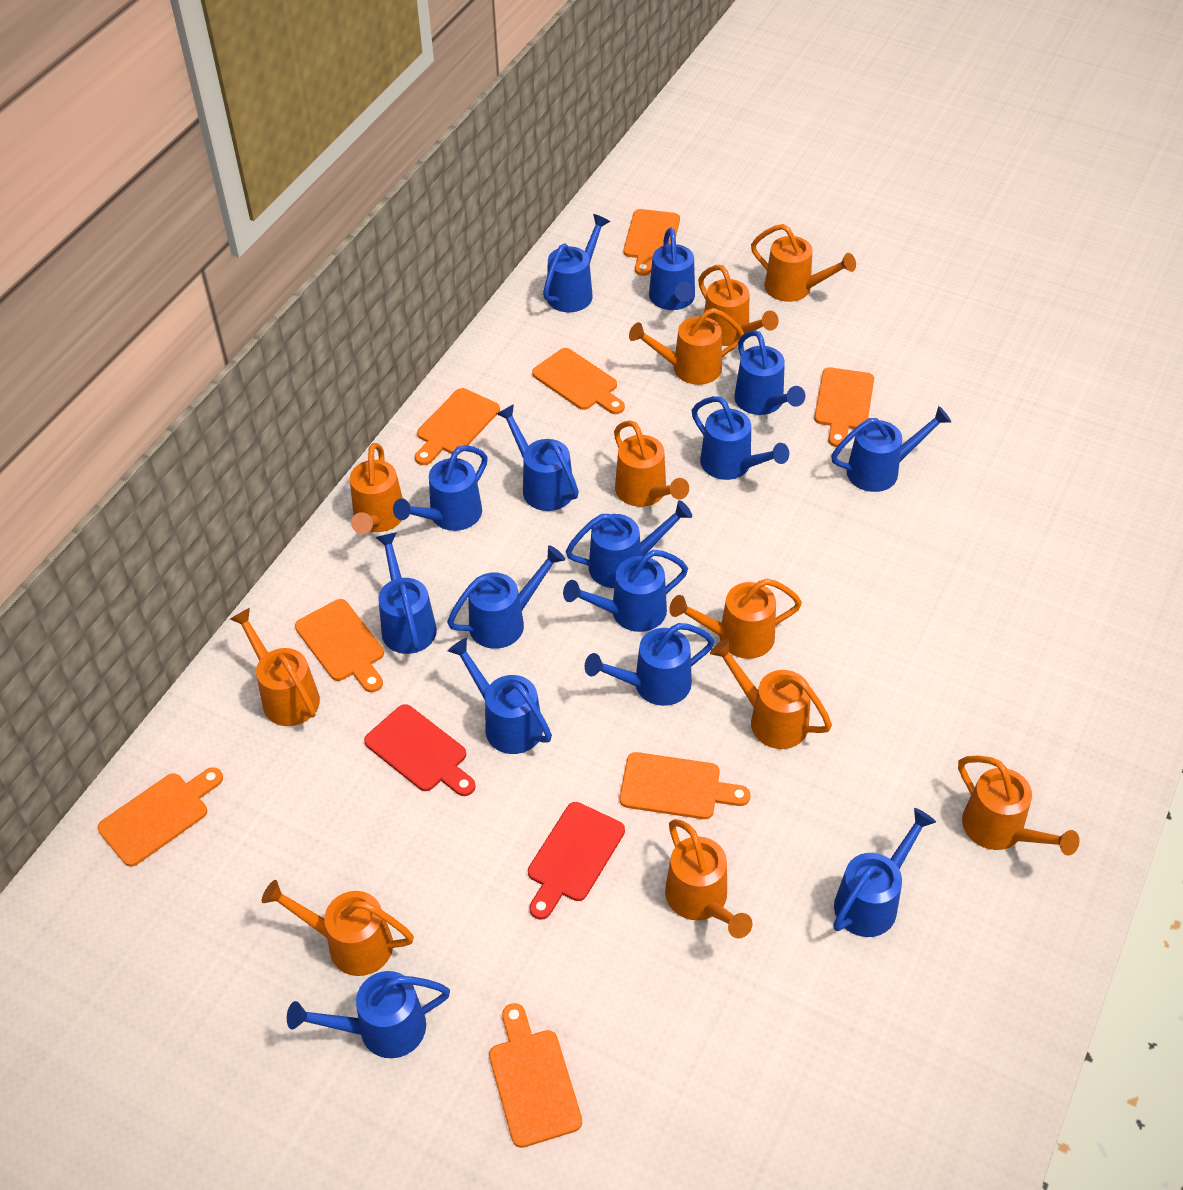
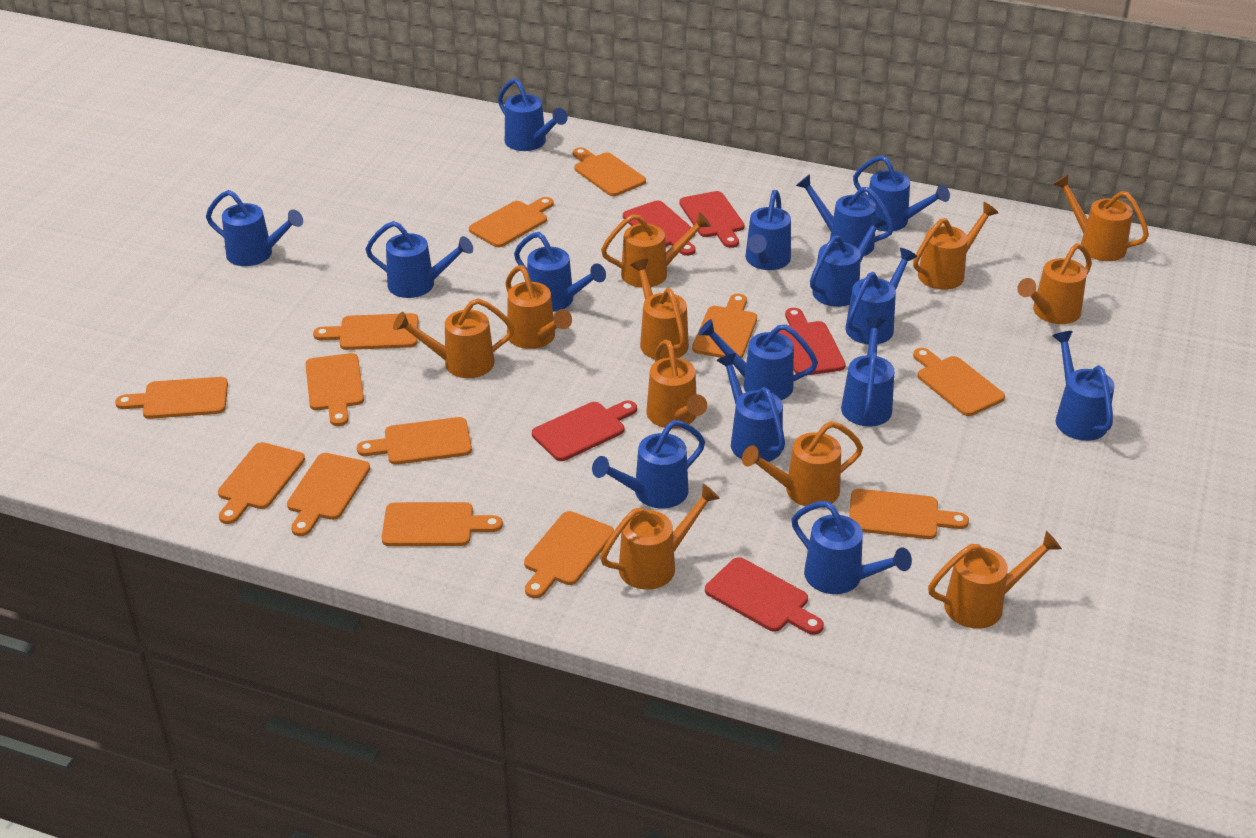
orange cutting board: 8 -> 13
red cutting board: 2 -> 5

